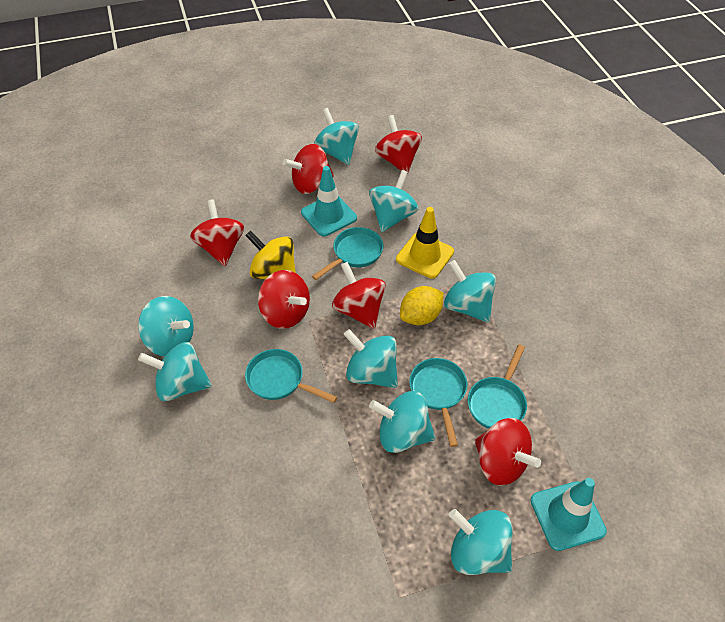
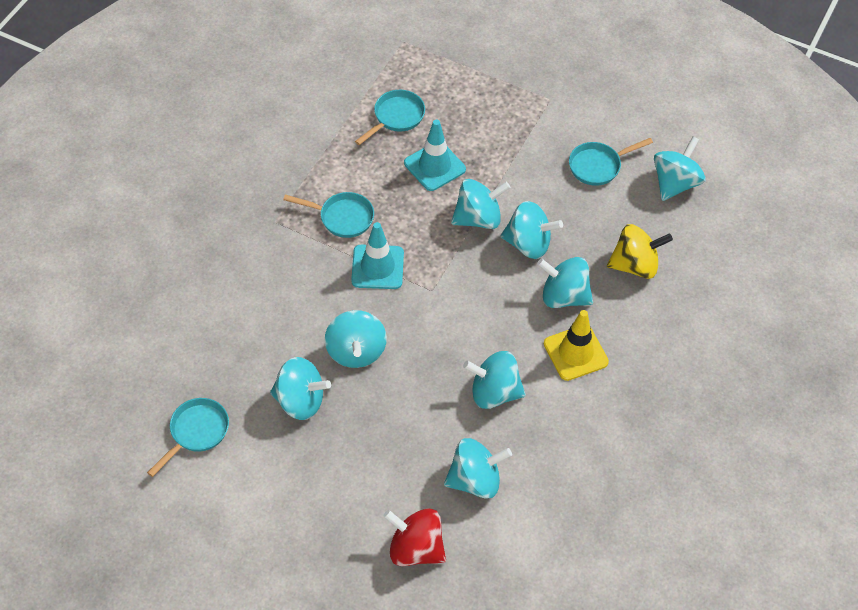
red spinning top: 6 -> 1
yellow lemon: 1 -> 0

